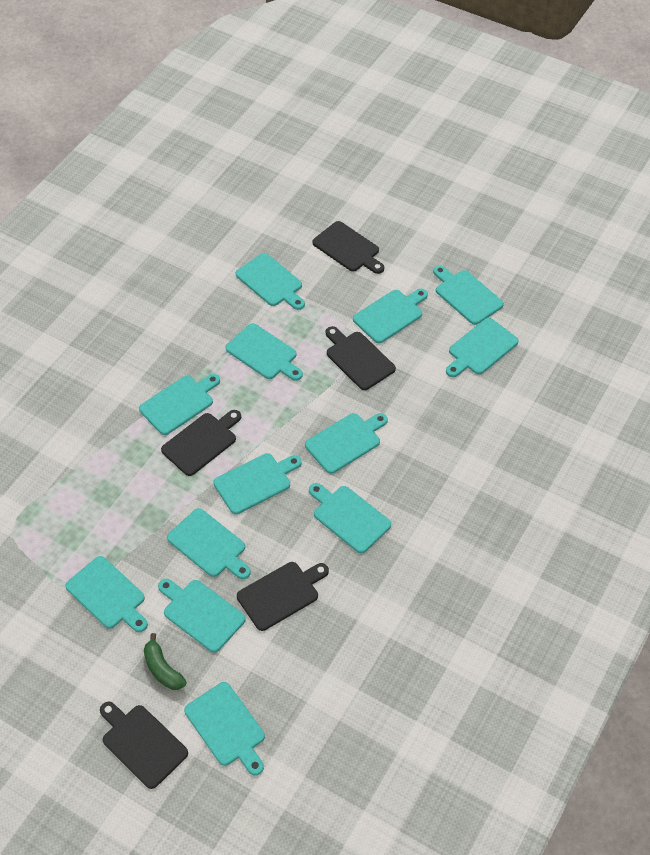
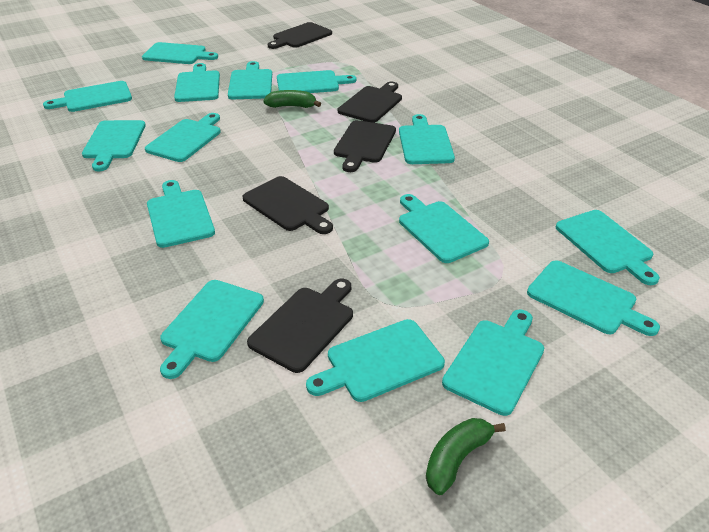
green banana: 1 -> 2
turquoise cutting board: 13 -> 15

